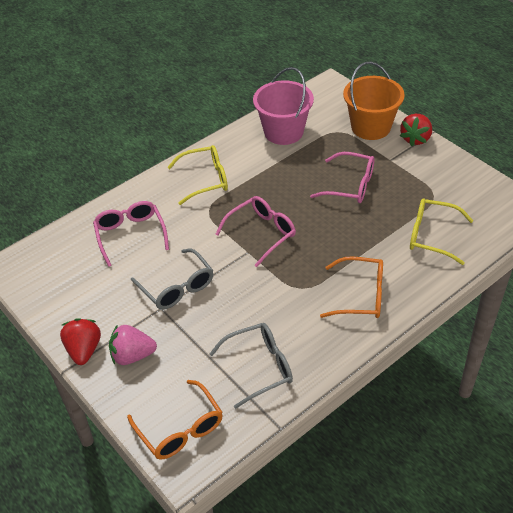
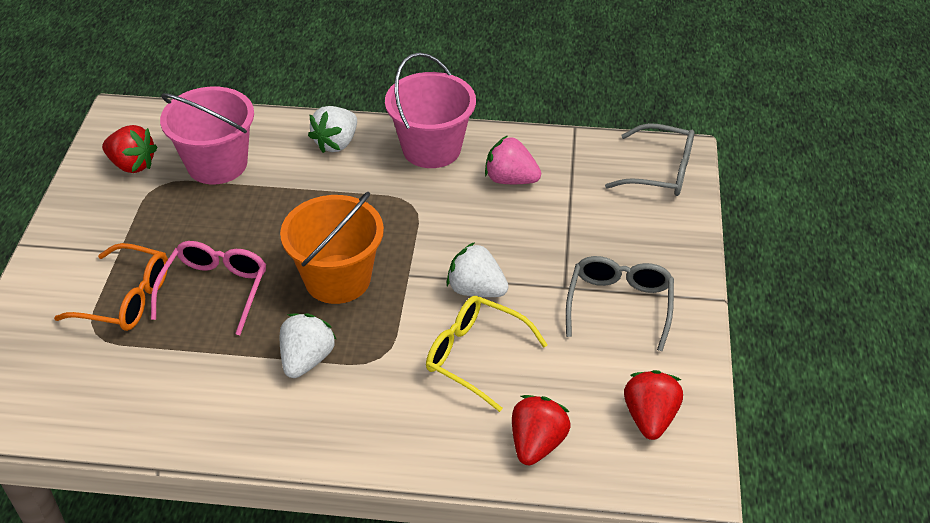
orange glasses: 2 -> 1
pink bucket: 1 -> 2
pink glasses: 3 -> 1
red strawberry: 2 -> 3
white strawberry: 0 -> 3
yellow glasses: 2 -> 1

